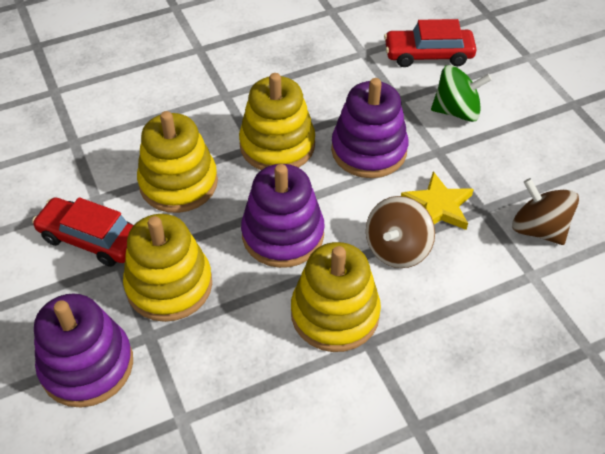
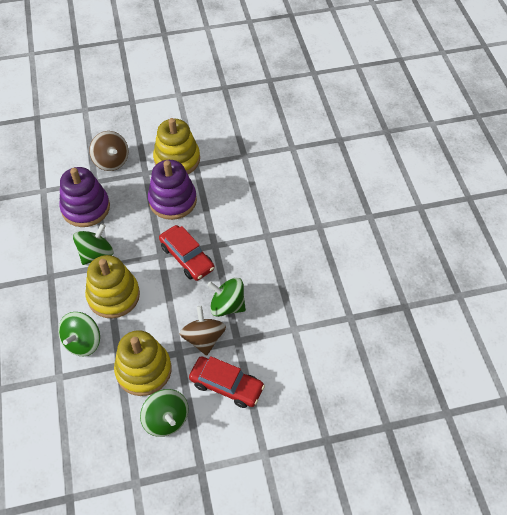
green spinning top: 1 -> 4
purple stacking toy: 3 -> 2
yellow stacking toy: 4 -> 3
yellow star: 1 -> 0

